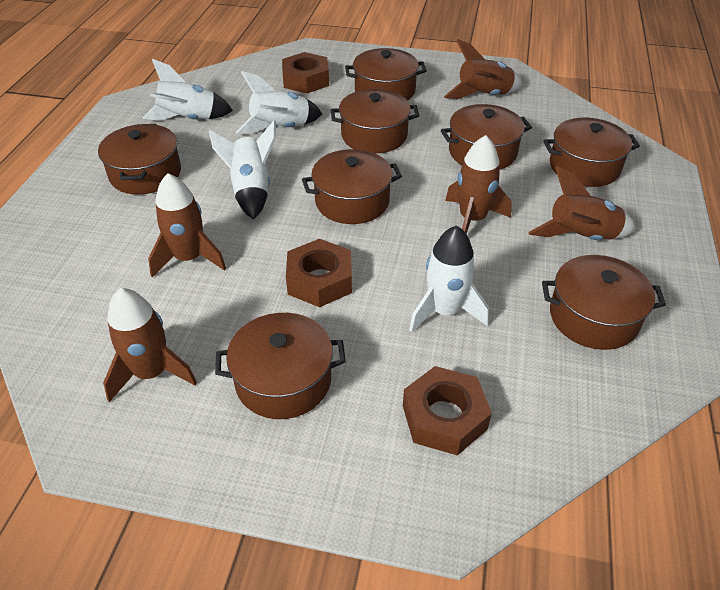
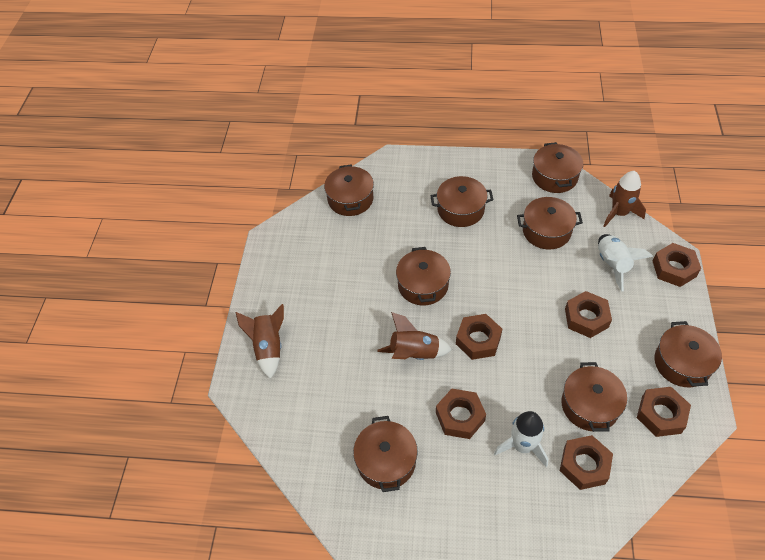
brown nut: 3 -> 6
brown rocket: 5 -> 3
white rocket: 4 -> 2

